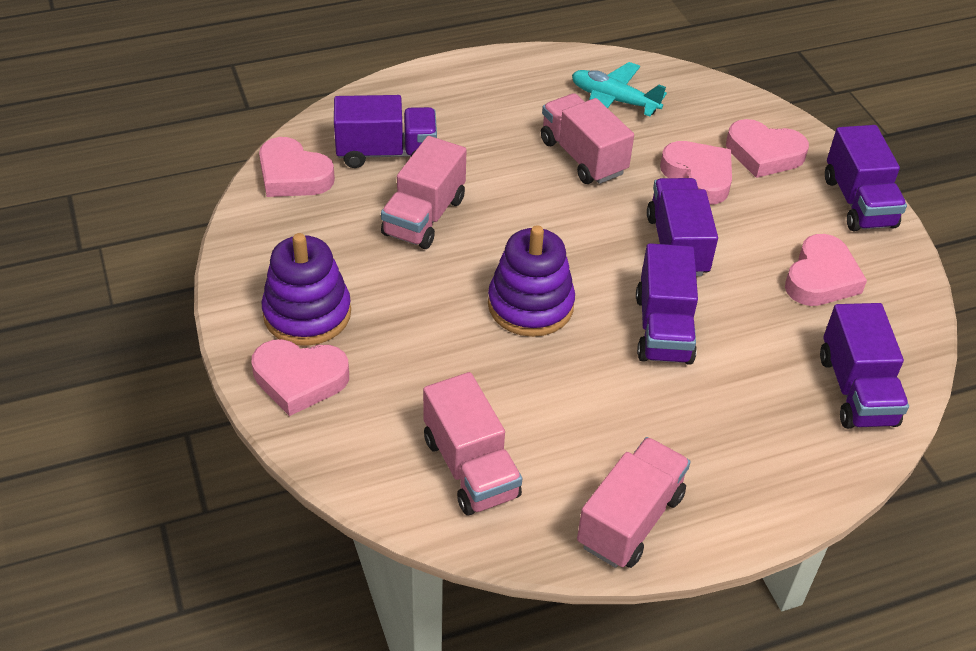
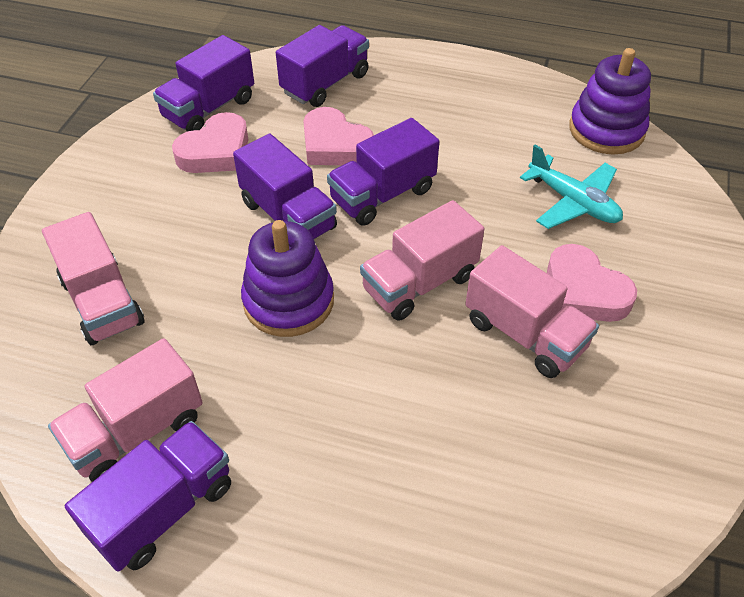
pink heart: 5 -> 3

